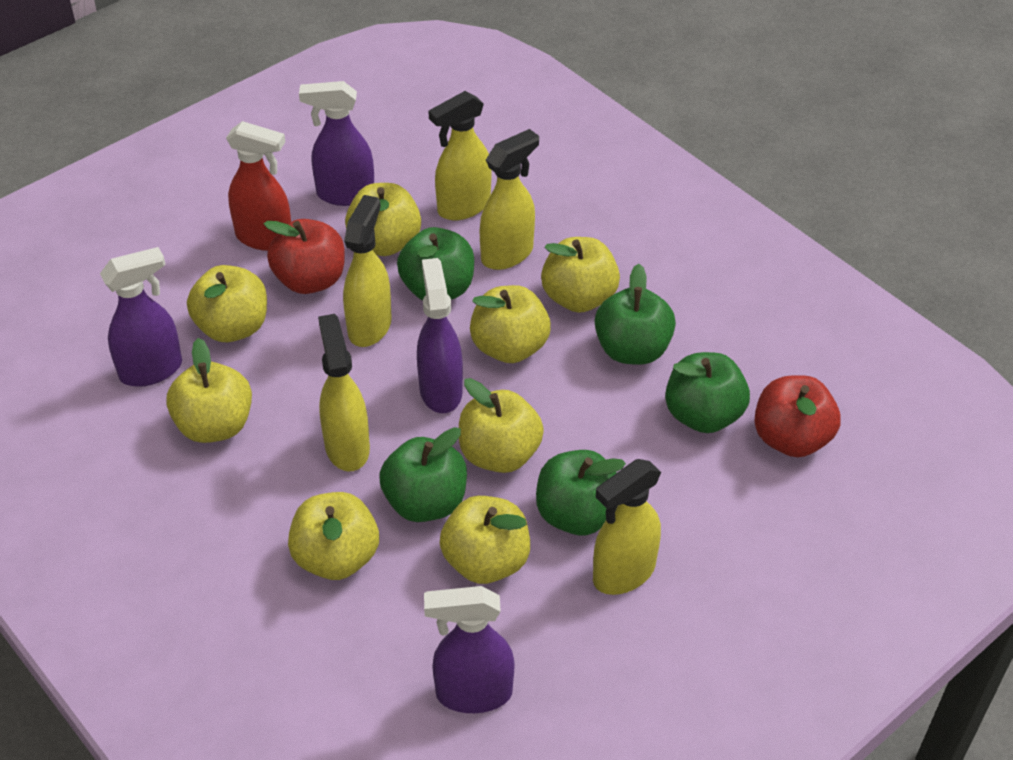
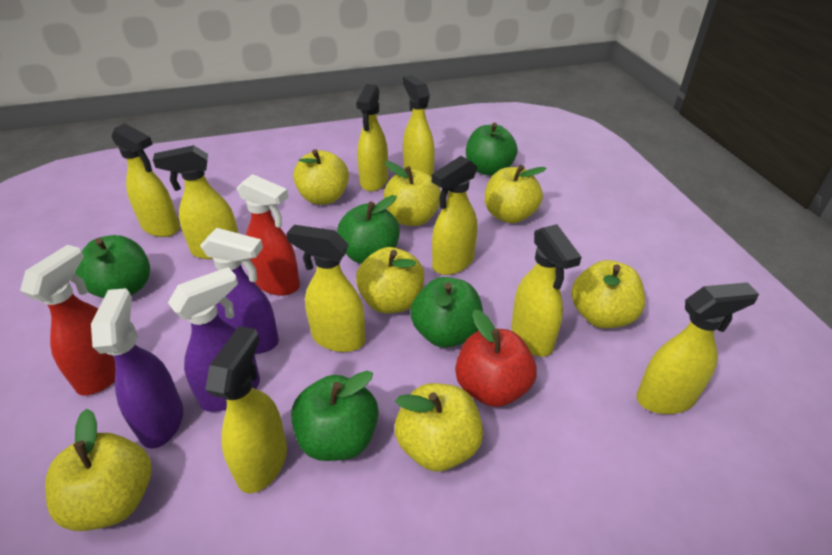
purple spray bottle: 4 -> 3
red apple: 2 -> 1
red spray bottle: 1 -> 2
yellow apple: 8 -> 7
yellow spray bottle: 5 -> 9

